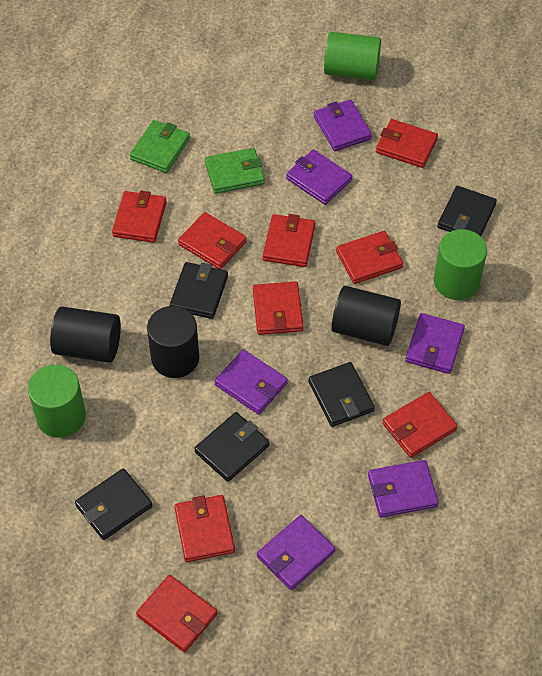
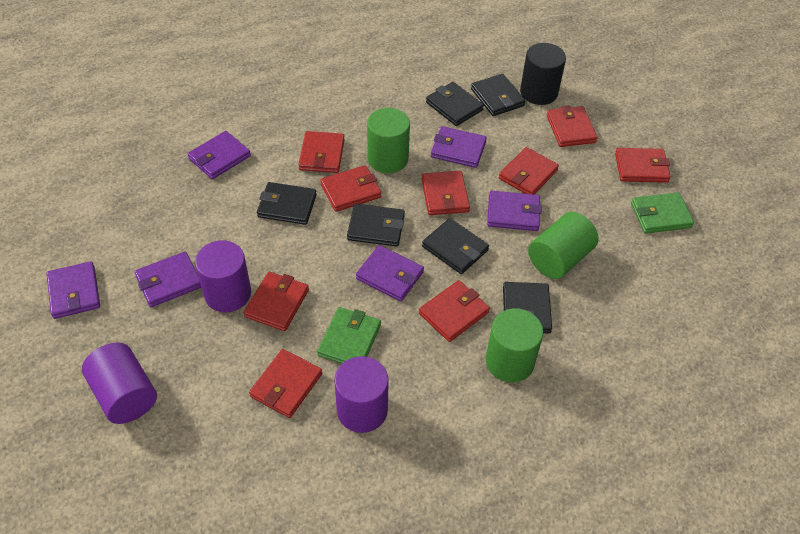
black cylinder: 3 -> 1
black wallet: 5 -> 6
purple cylinder: 0 -> 3

